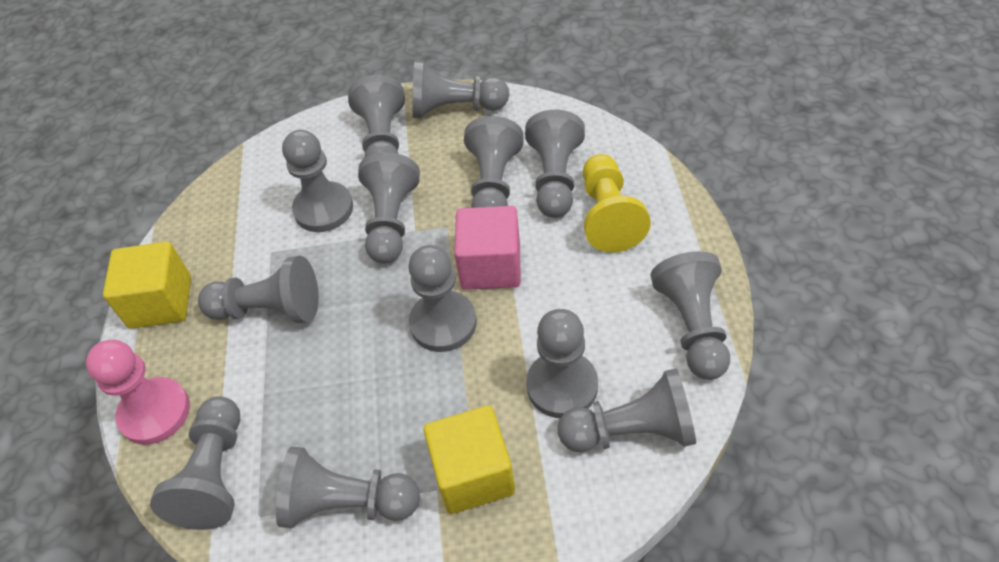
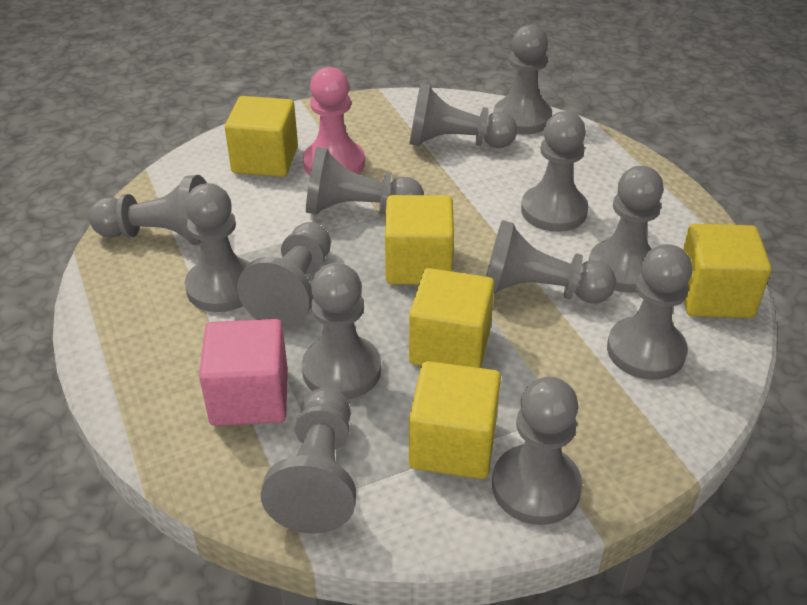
yellow cube: 2 -> 5
yellow pawn: 1 -> 0

